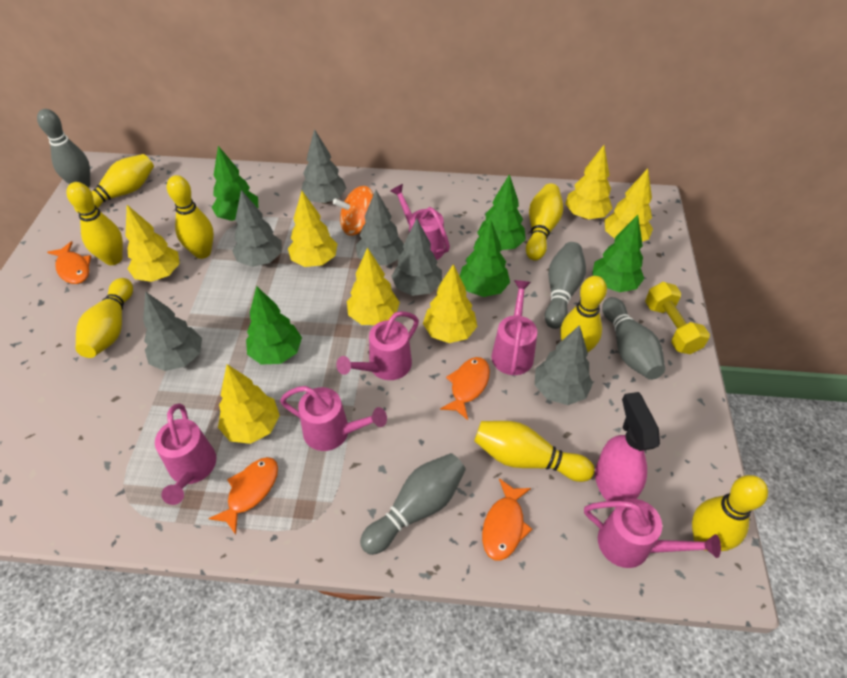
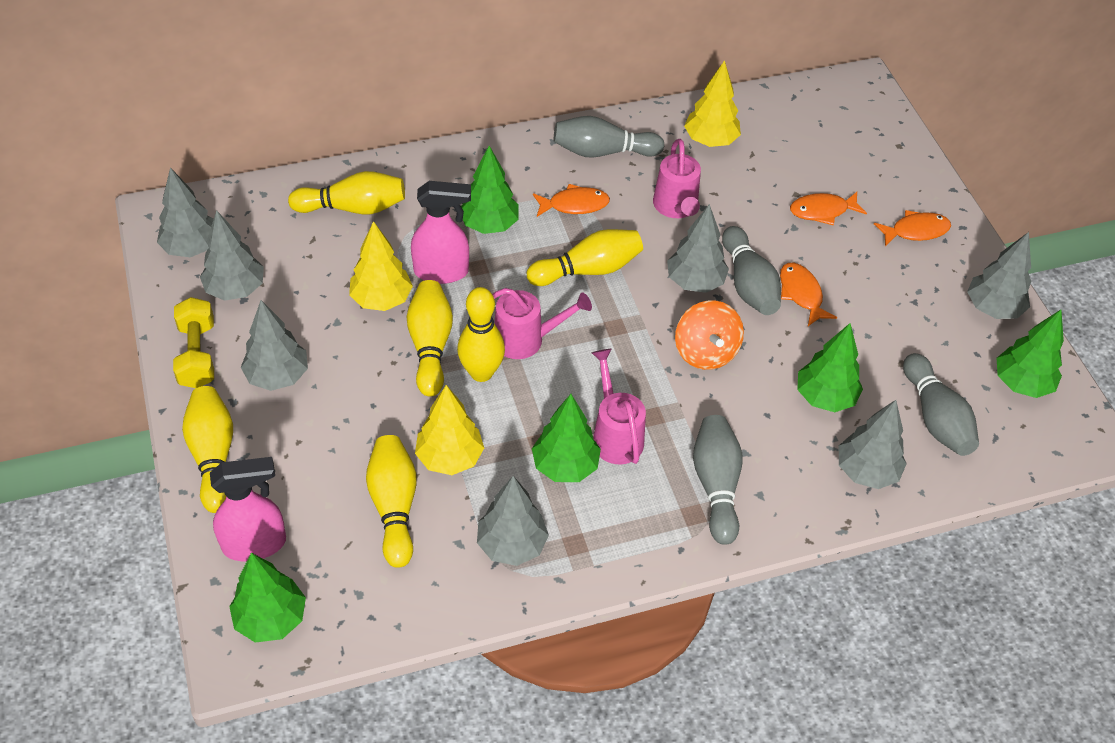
grey tree: 6 -> 7
pink spray bottle: 1 -> 2
pink watering can: 6 -> 3
yellow bowling pin: 8 -> 6
yellow tree: 7 -> 3

